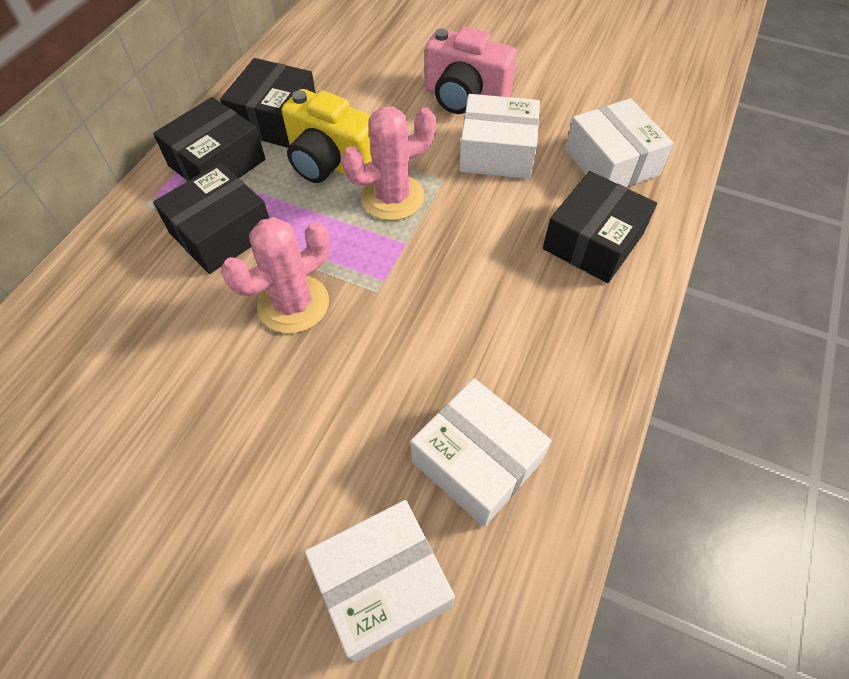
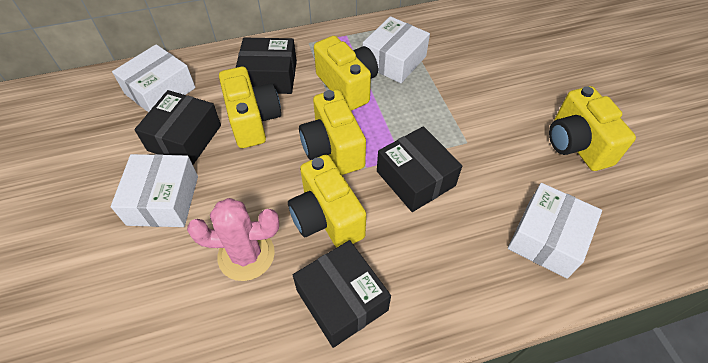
pink cactus: 2 -> 1
pink camera: 1 -> 0
yellow camera: 1 -> 5

